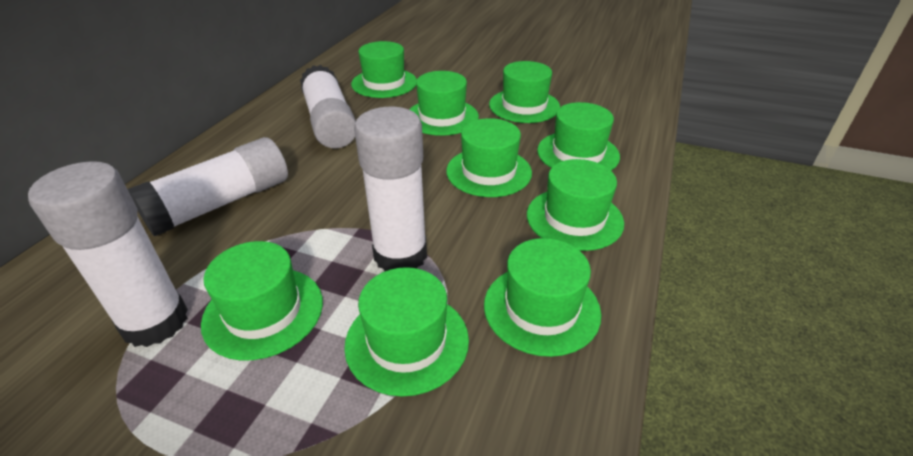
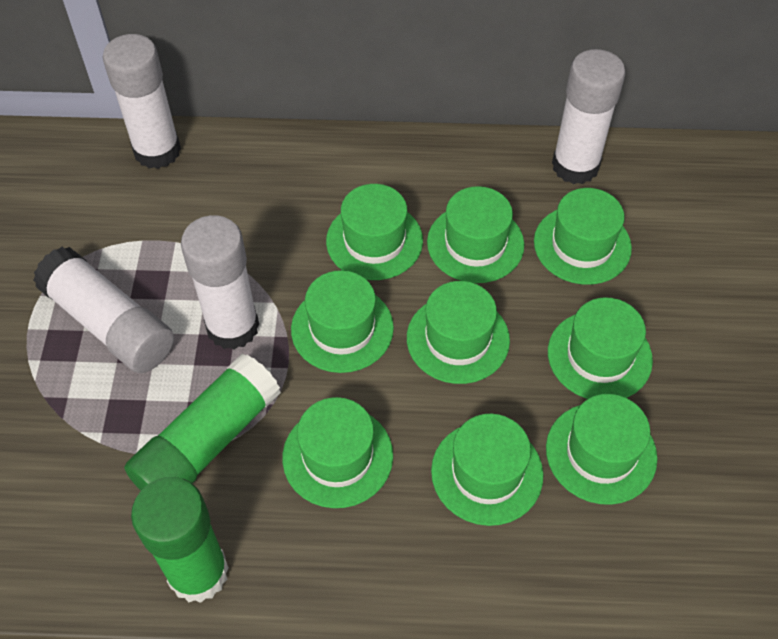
green glue stick: 0 -> 2

